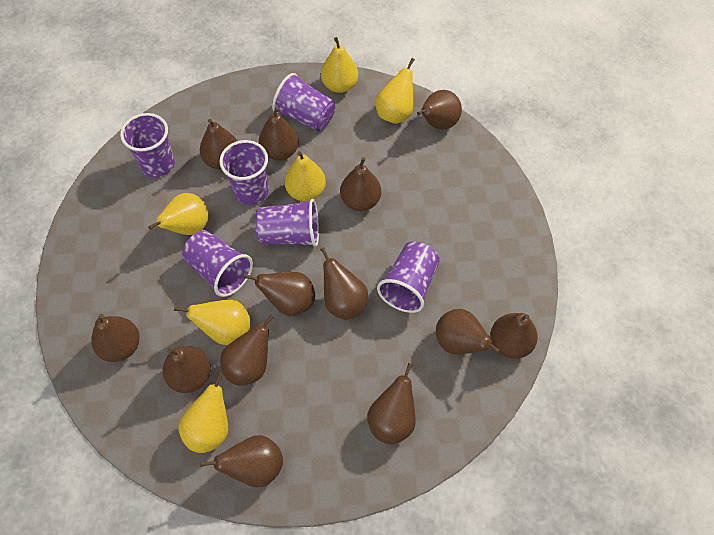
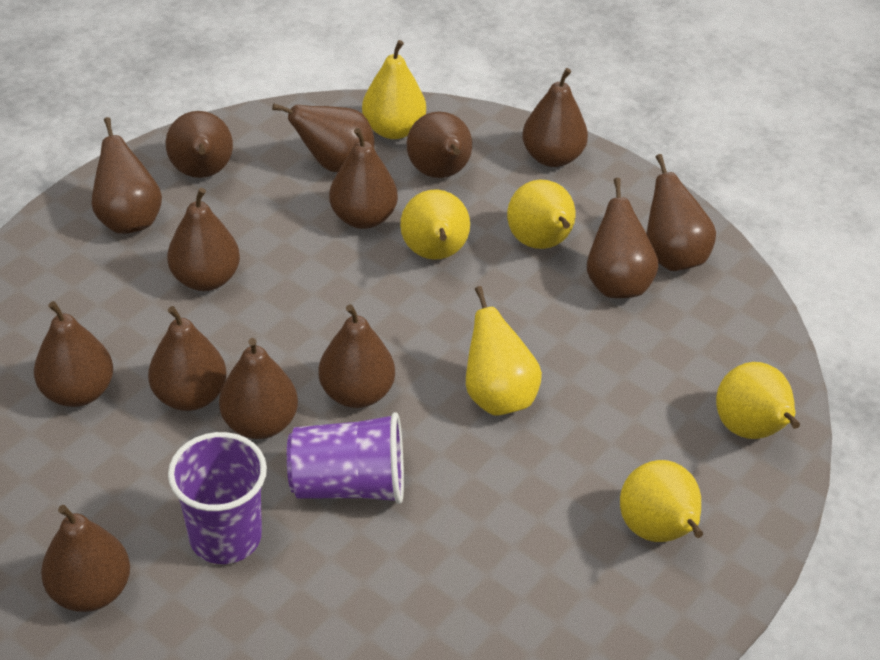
brown pear: 13 -> 14
purple cup: 6 -> 2

